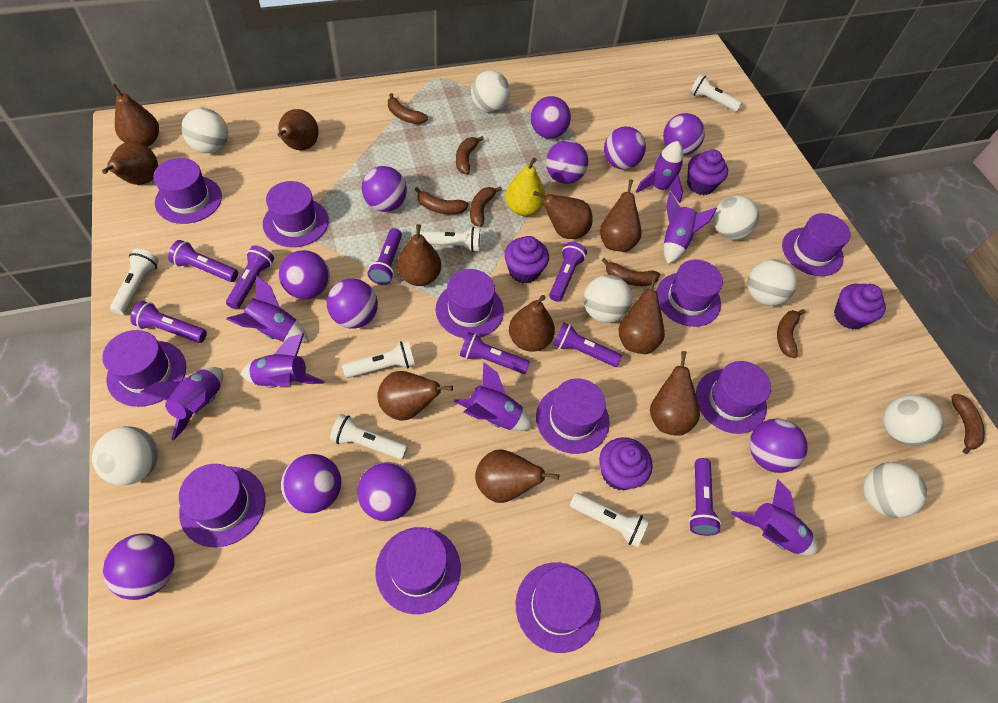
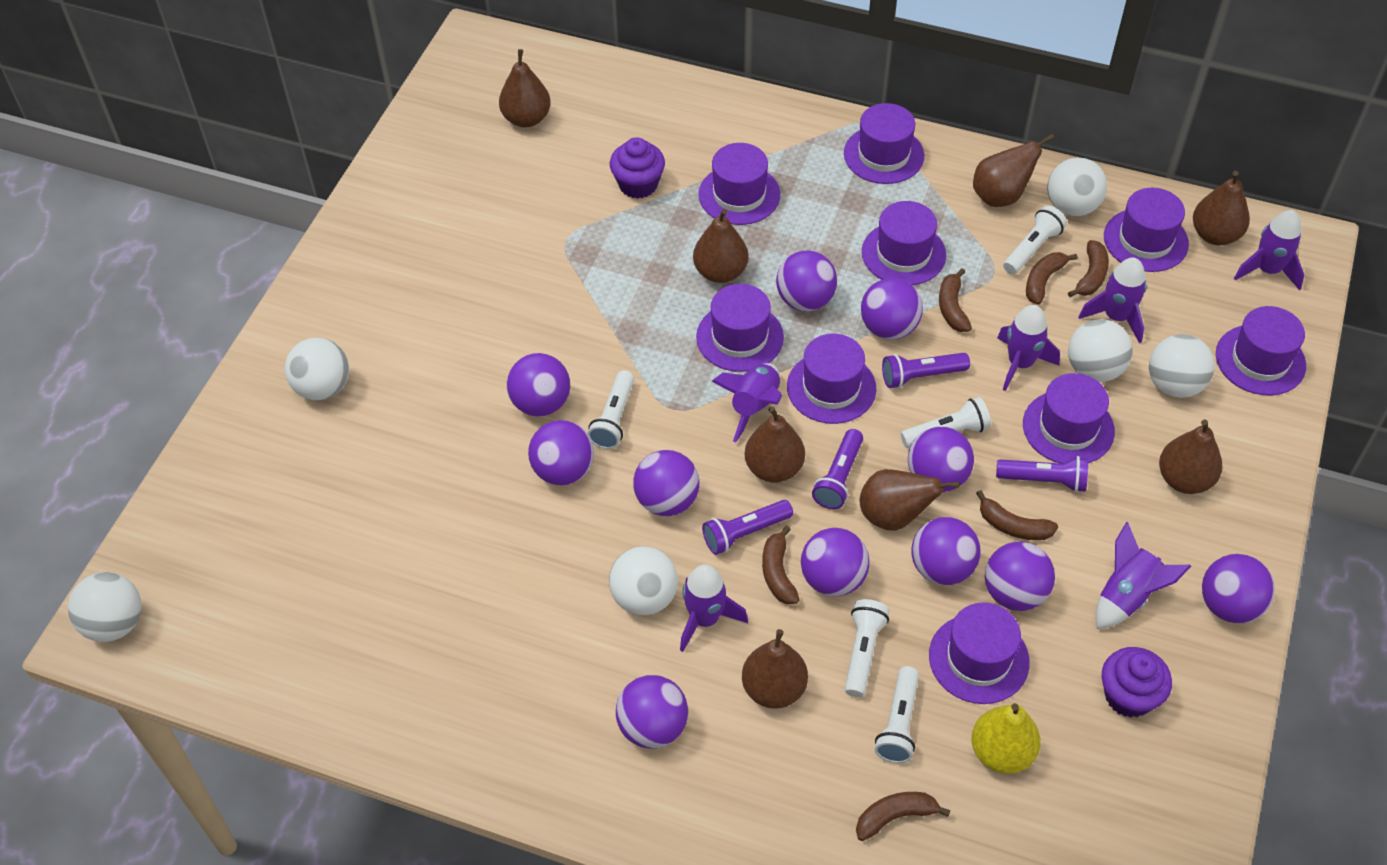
brown banana: 7 -> 6
brown pear: 11 -> 8
purple cupcake: 4 -> 2
purple flashlight: 8 -> 4
purple hat: 11 -> 9
purple rocket: 7 -> 6
white ball: 8 -> 6
white flashlight: 6 -> 5

